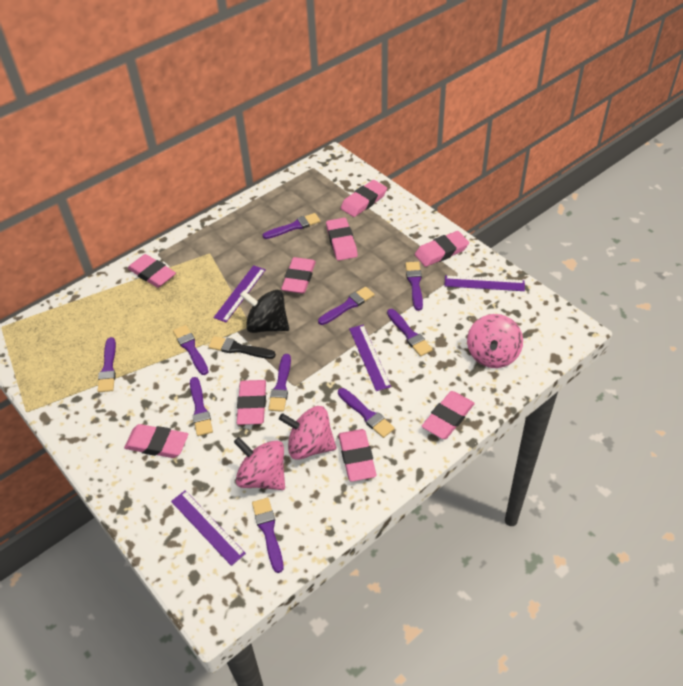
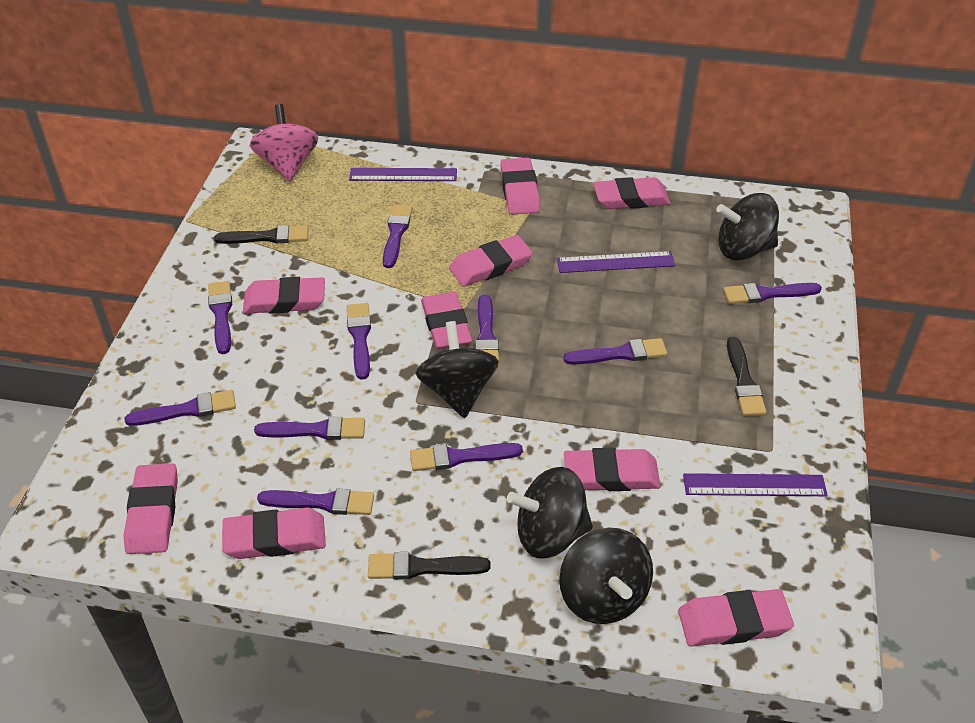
black brush: 1 -> 3
black spinning top: 1 -> 4
pink spinning top: 3 -> 1
purple ruler: 4 -> 3

